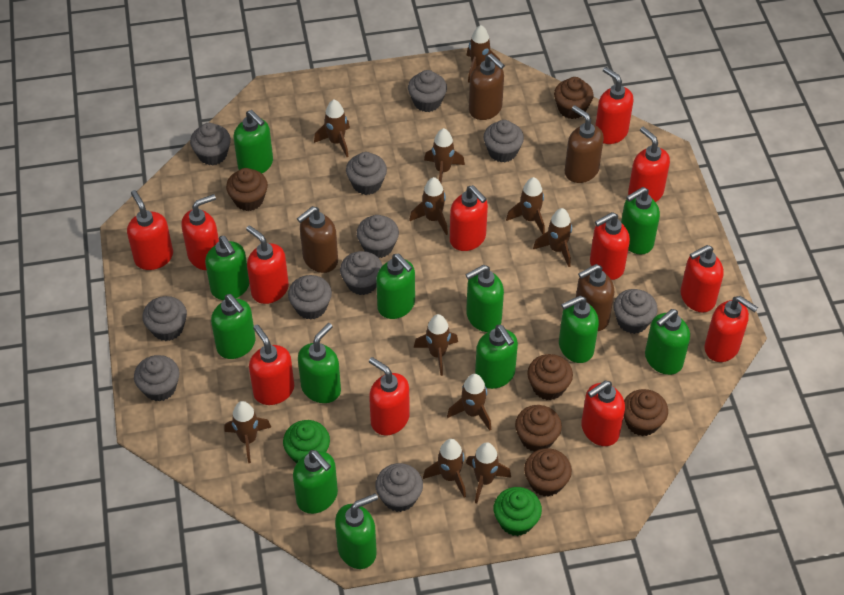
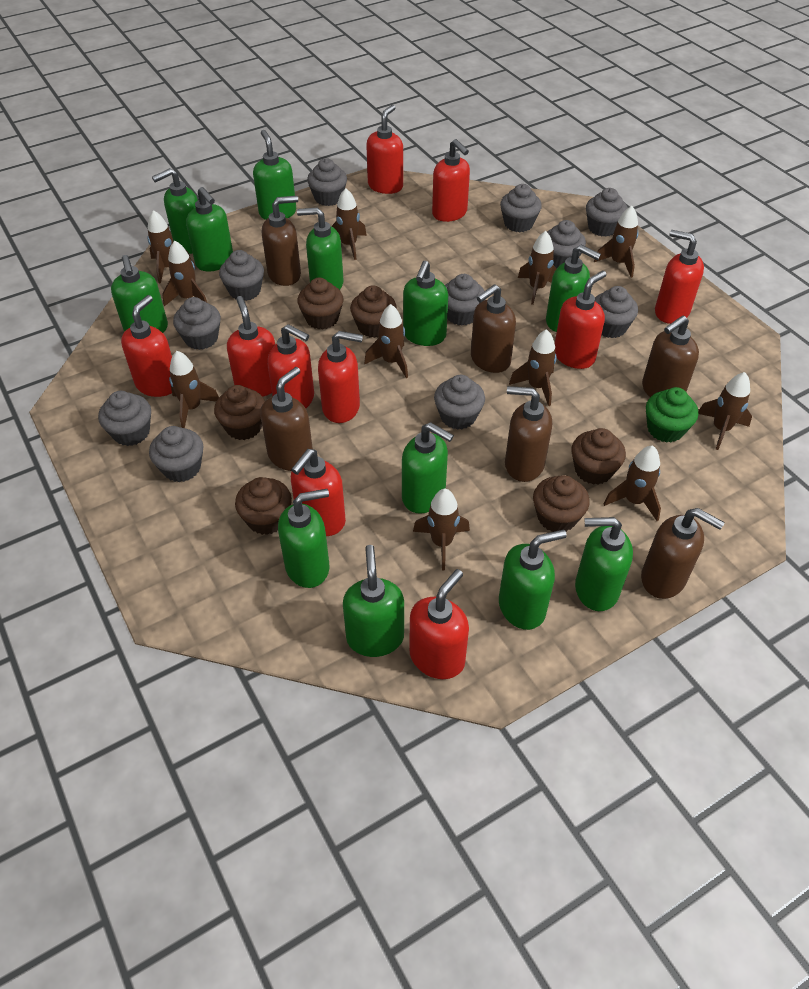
brown soap dispenser: 4 -> 6
green cupcake: 2 -> 1
red soap dispenser: 12 -> 10

